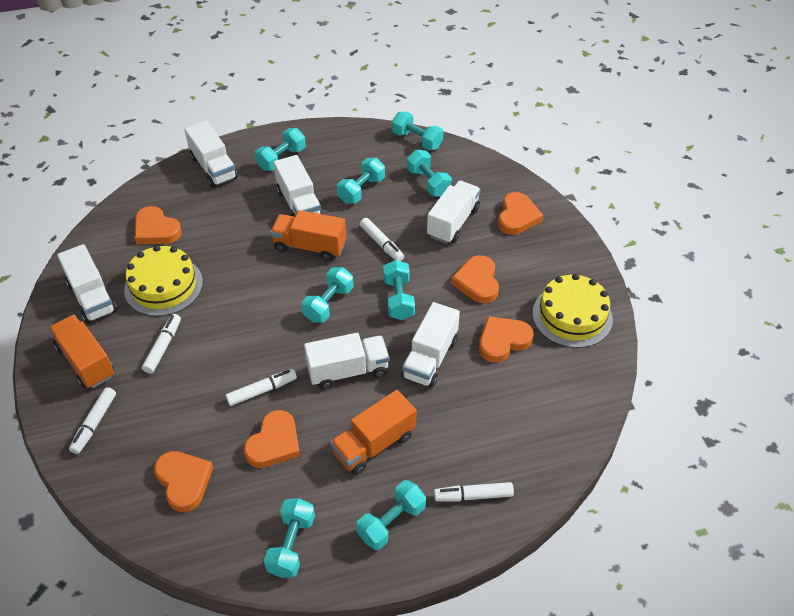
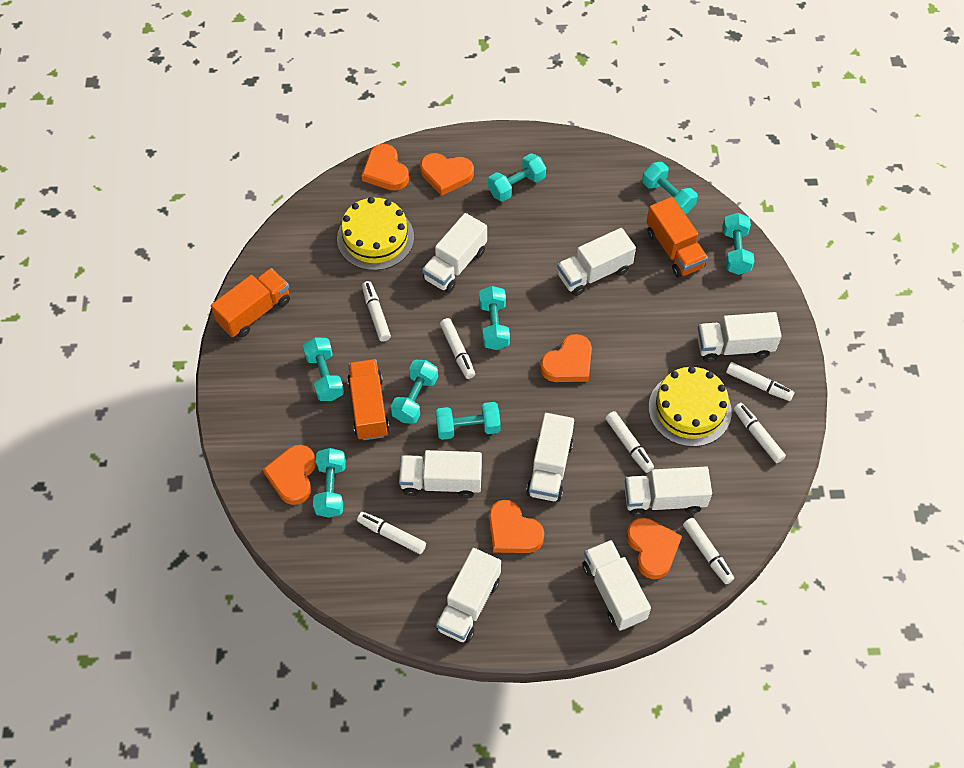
white marker: 5 -> 7
white truck: 6 -> 8

